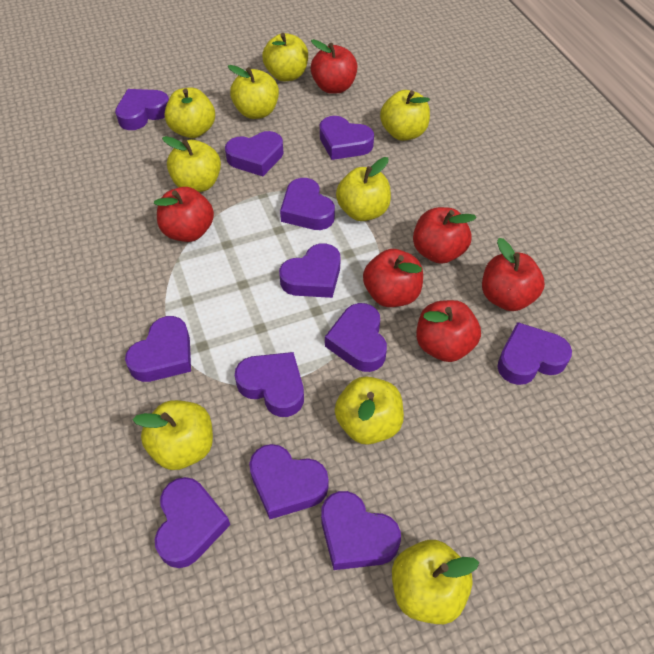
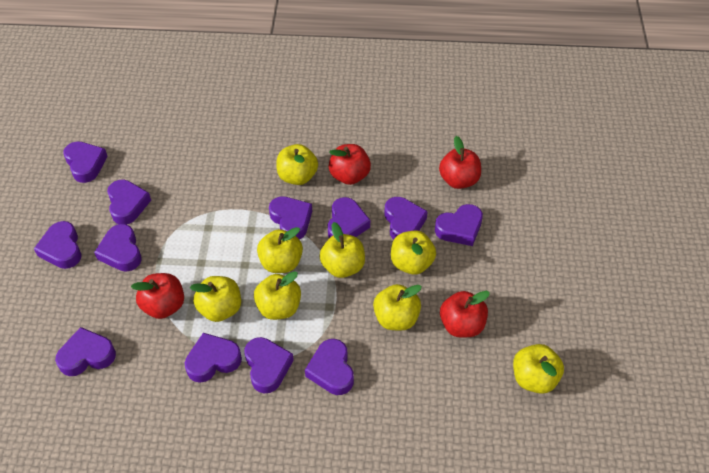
red apple: 6 -> 4
yellow apple: 9 -> 8

